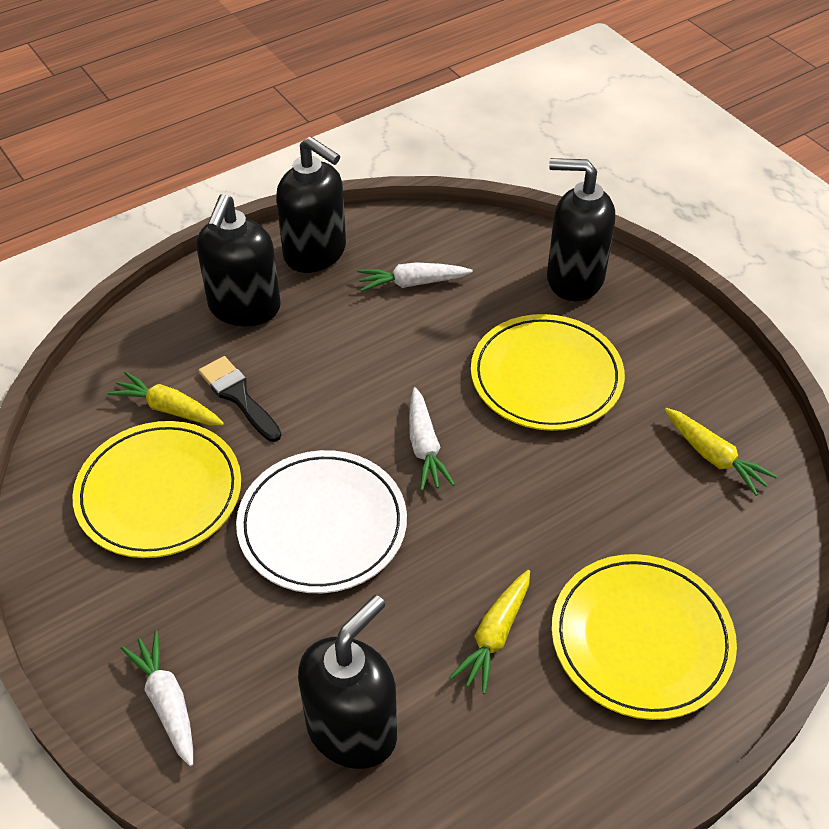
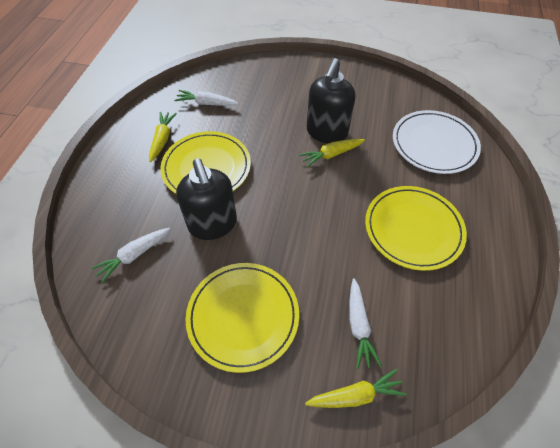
black brush: 1 -> 0
black soap dispenser: 4 -> 2

